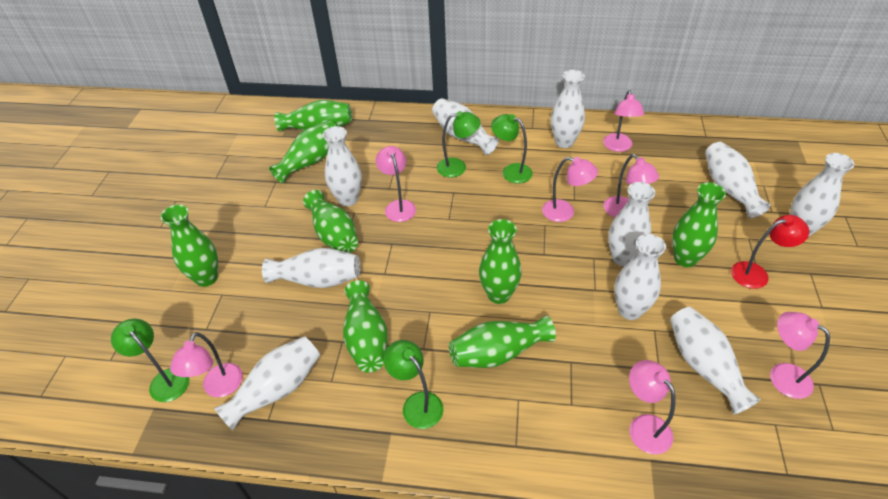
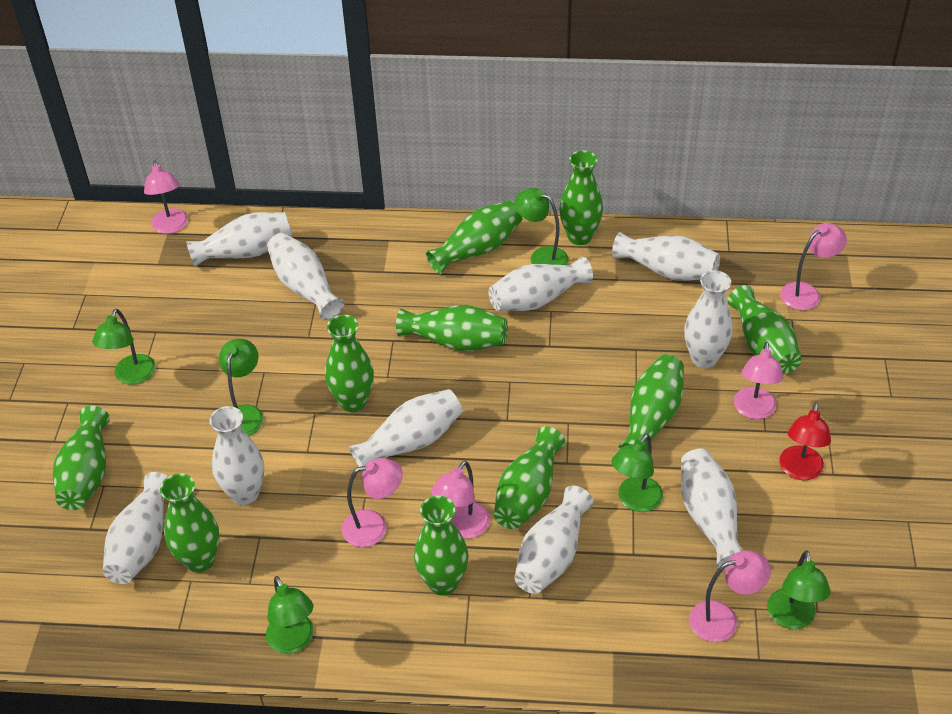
green lamp: 4 -> 6
green vase: 8 -> 10
pink lamp: 7 -> 6

